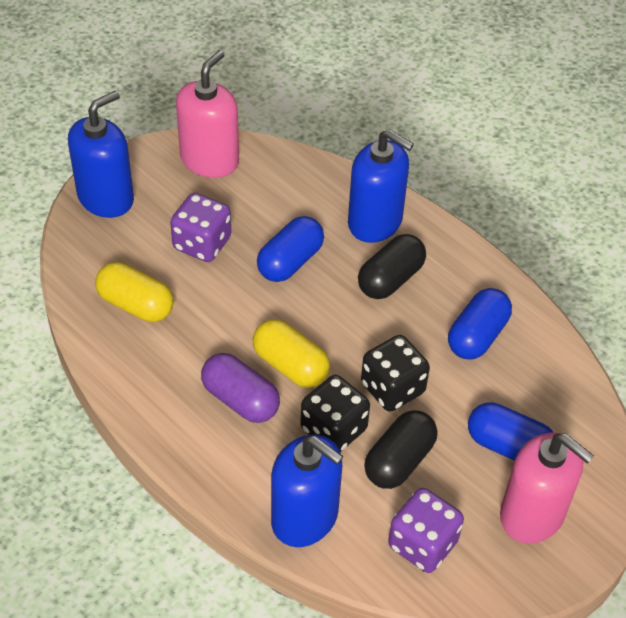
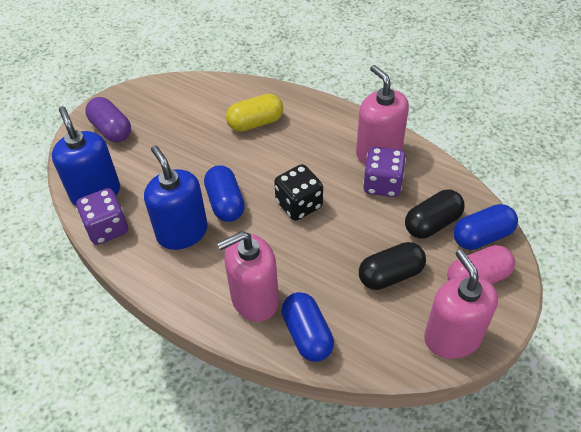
black dice: 2 -> 1
blue soap dispenser: 3 -> 2
pink capsule: 0 -> 1
pink soap dispenser: 2 -> 3
yellow capsule: 2 -> 1

